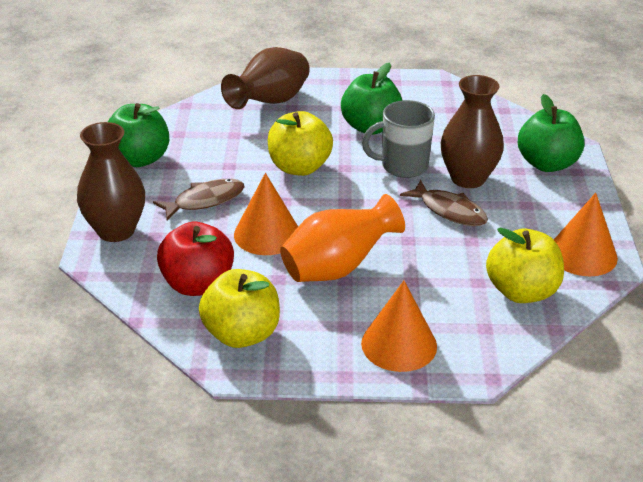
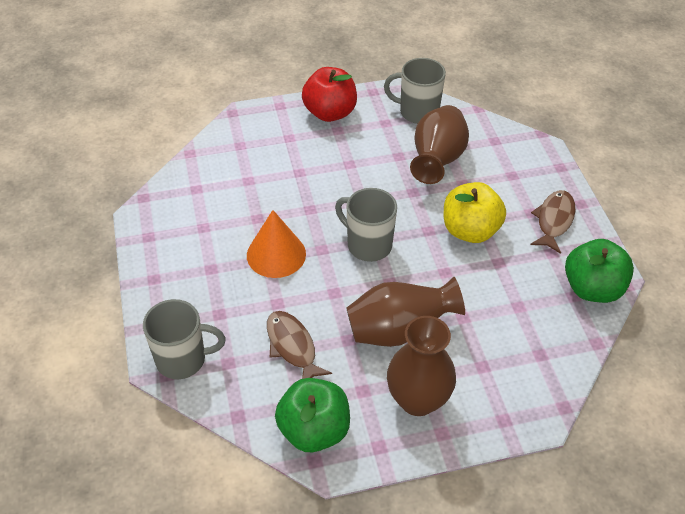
green apple: 3 -> 2
grey mug: 1 -> 3
orange cone: 3 -> 1
orange vase: 1 -> 0
yellow apple: 3 -> 1

